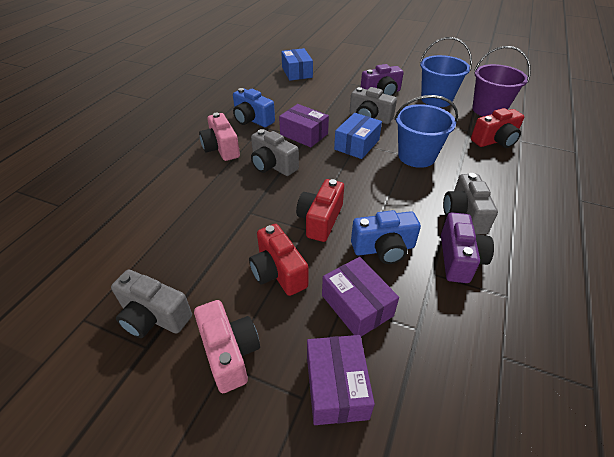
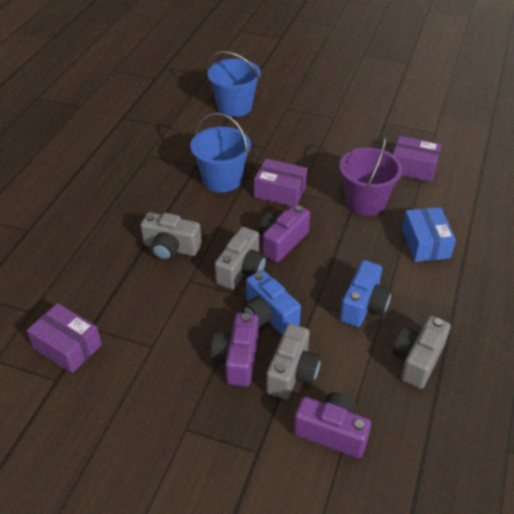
blue box: 2 -> 1
pink camera: 2 -> 0
purple camera: 2 -> 3
red camera: 3 -> 0

